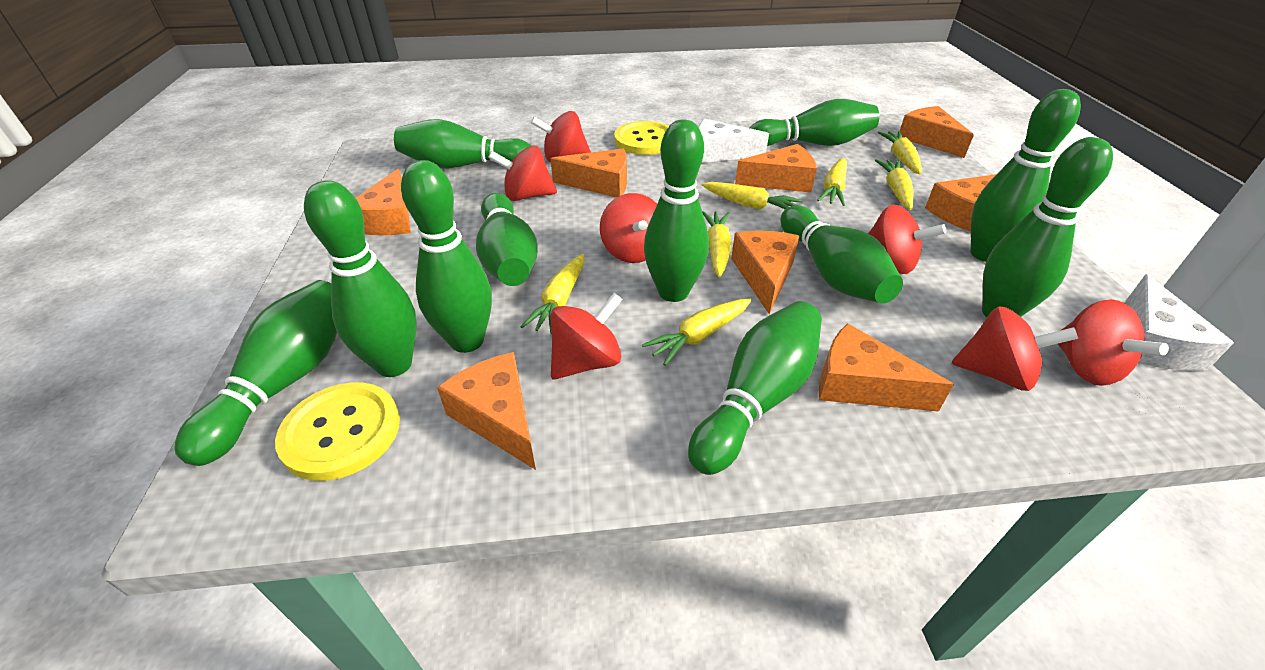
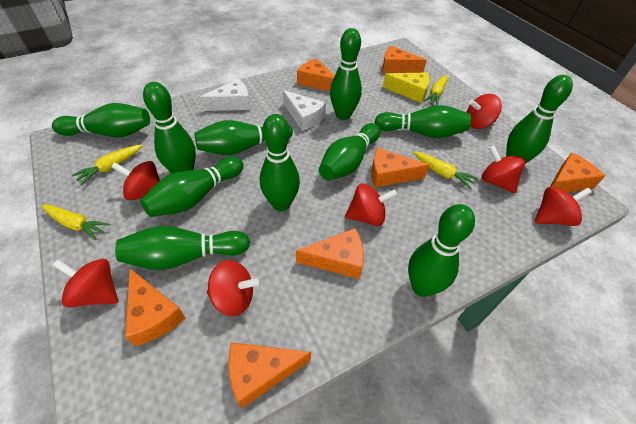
orange cheese: 8 -> 7
yellow button: 2 -> 0
yellow carrot: 7 -> 4
yellow cheese: 0 -> 1

